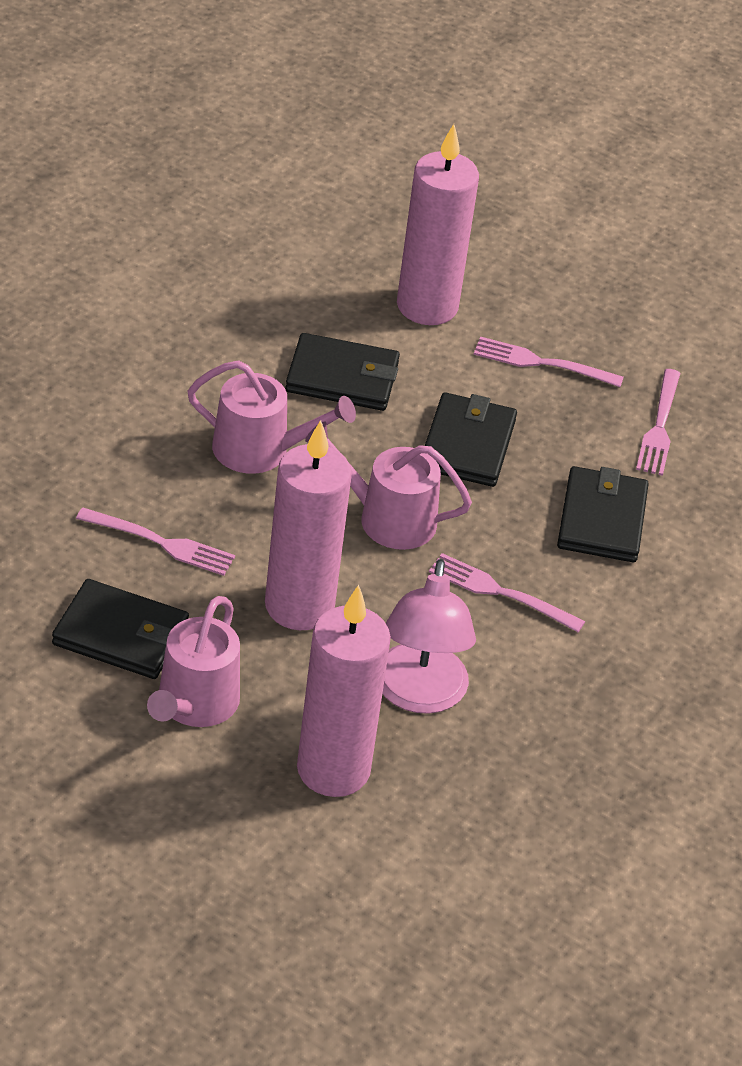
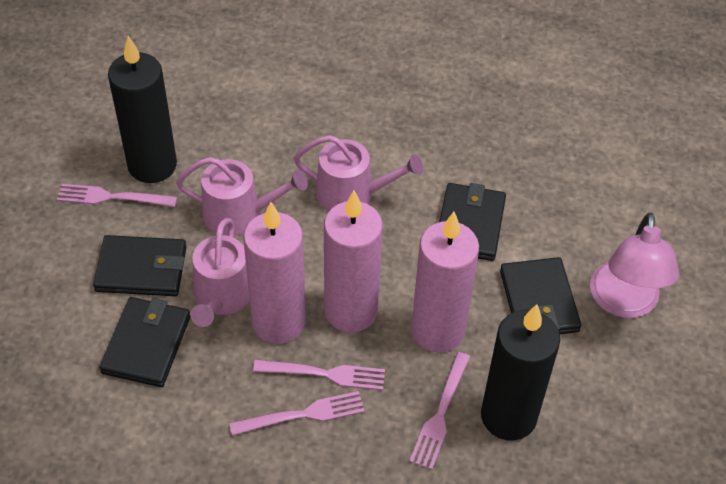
black candle: 0 -> 2

